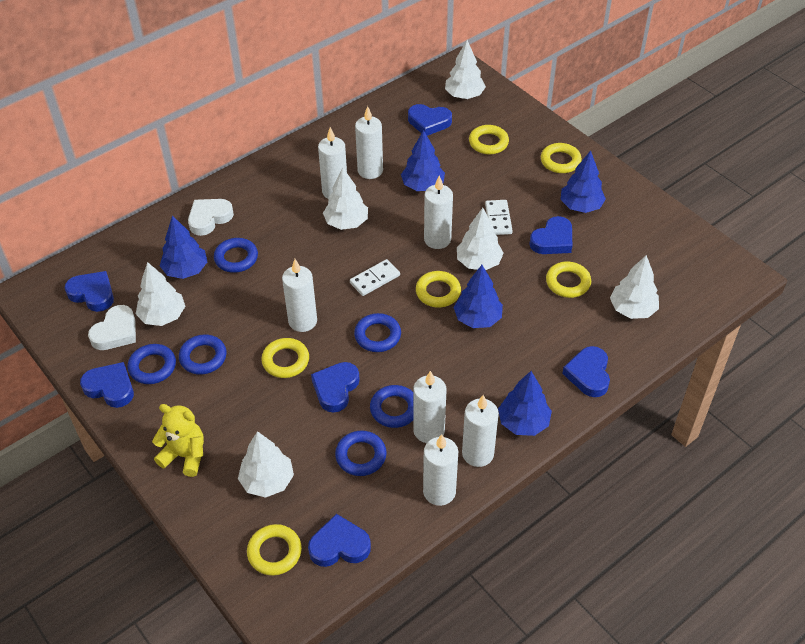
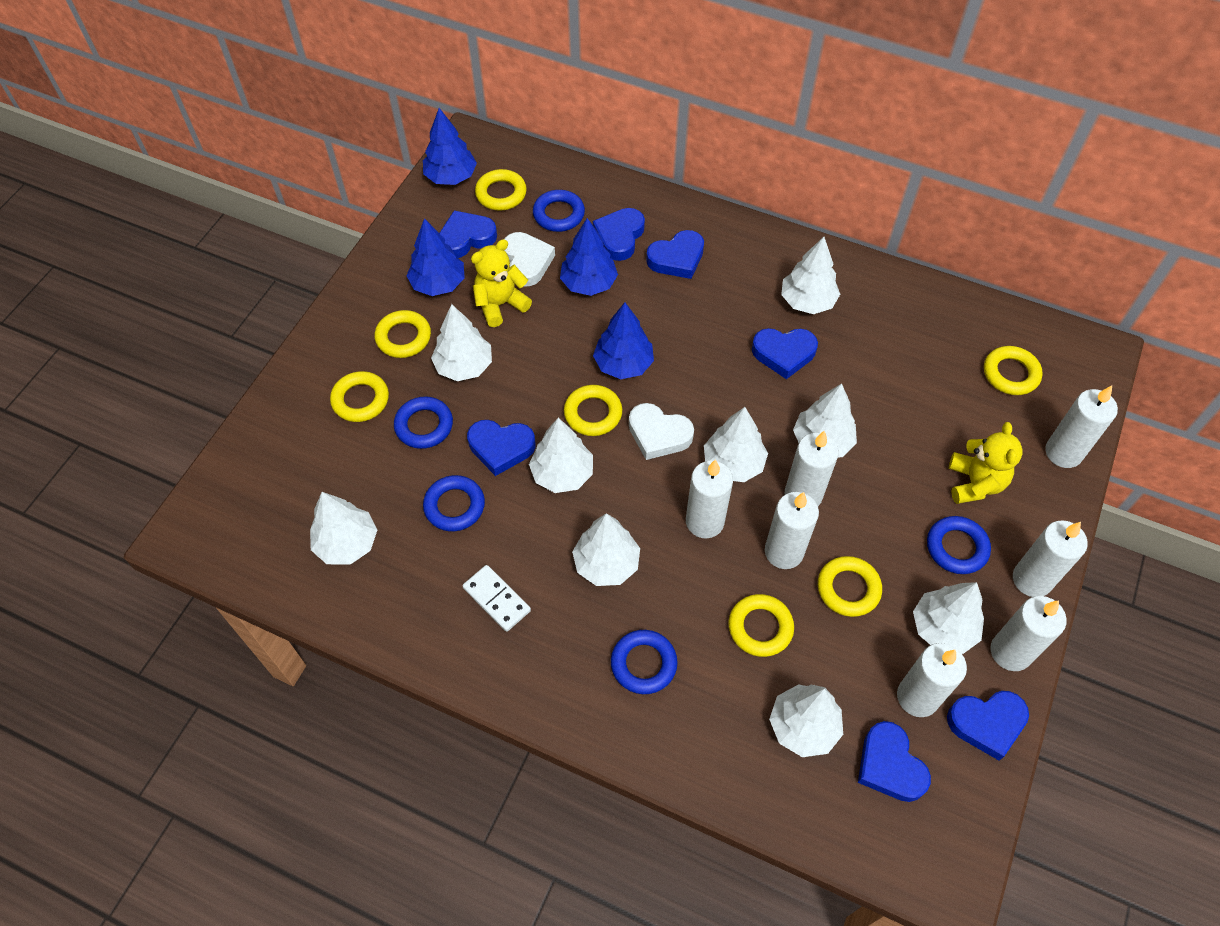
blue ring: 6 -> 5
blue tree: 5 -> 4
white domino: 2 -> 1
white tree: 6 -> 9
yellow ring: 6 -> 7
yellow teddy bear: 1 -> 2

